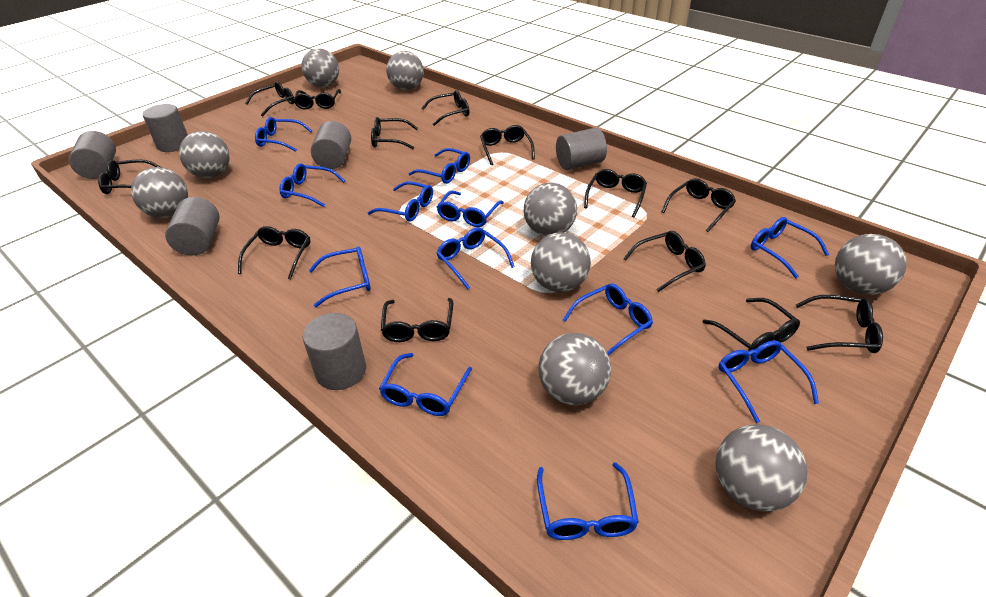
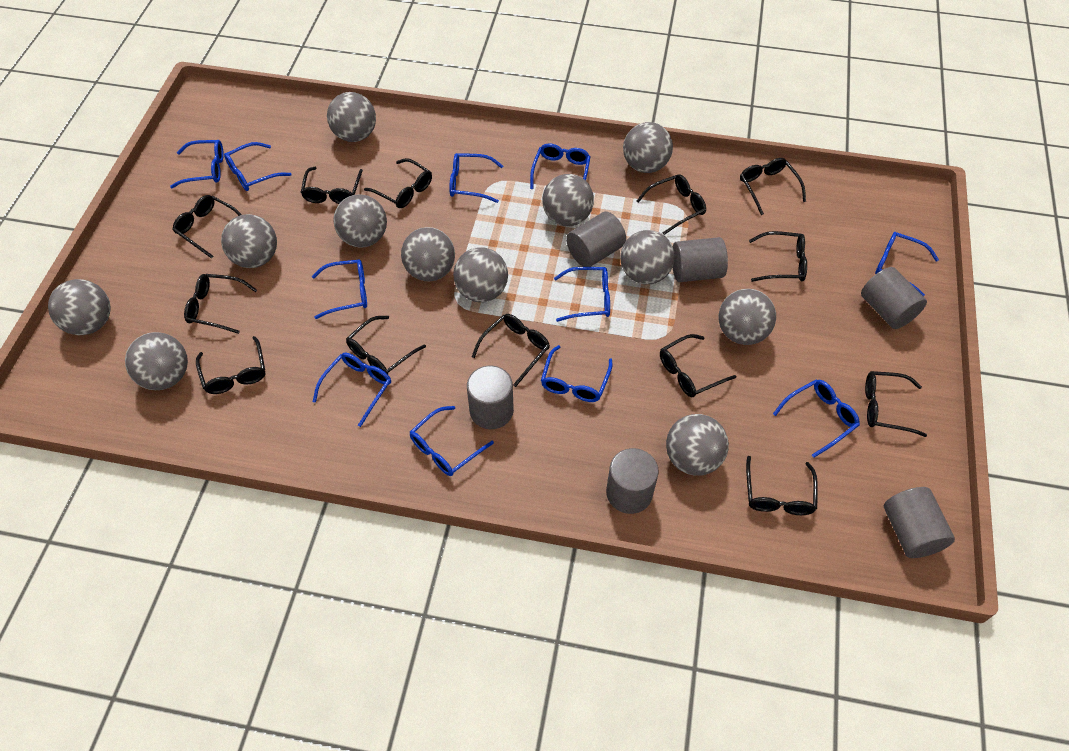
blue glasses: 12 -> 11
grey ball: 9 -> 12

